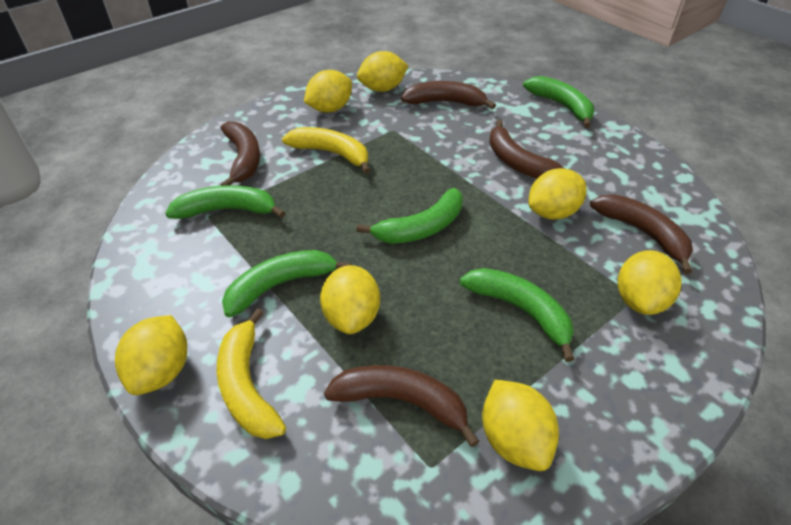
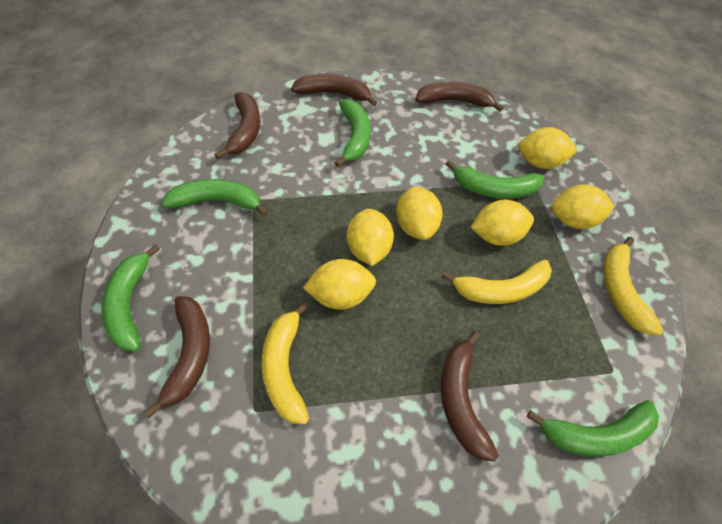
yellow banana: 2 -> 3
yellow lemon: 7 -> 6

